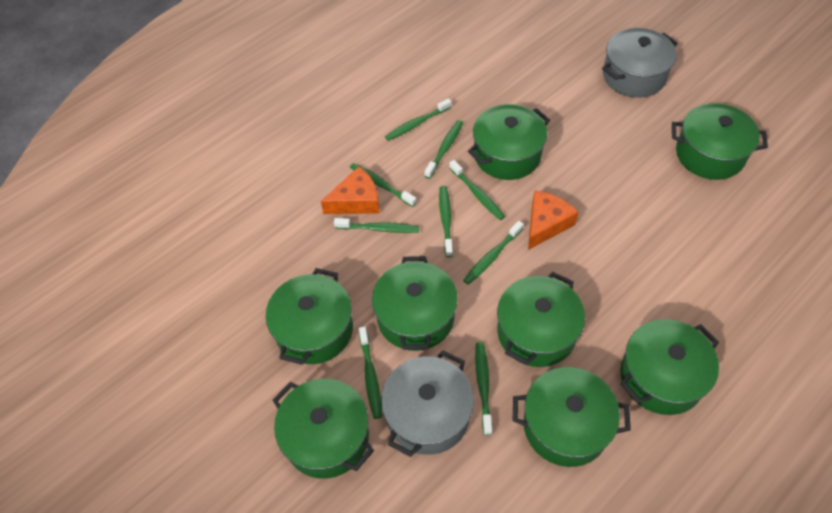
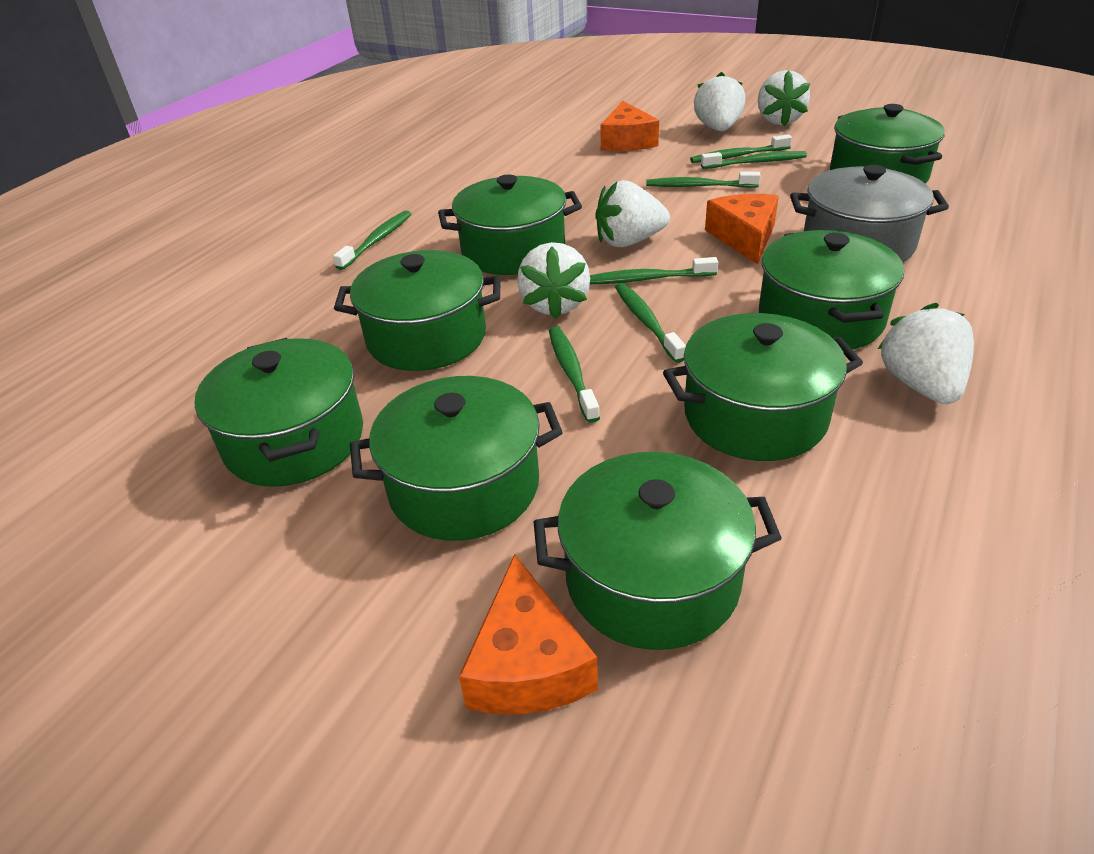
green toothbrush: 9 -> 7
grey pot: 2 -> 1
orange cheese: 2 -> 3
white strawberry: 0 -> 5

